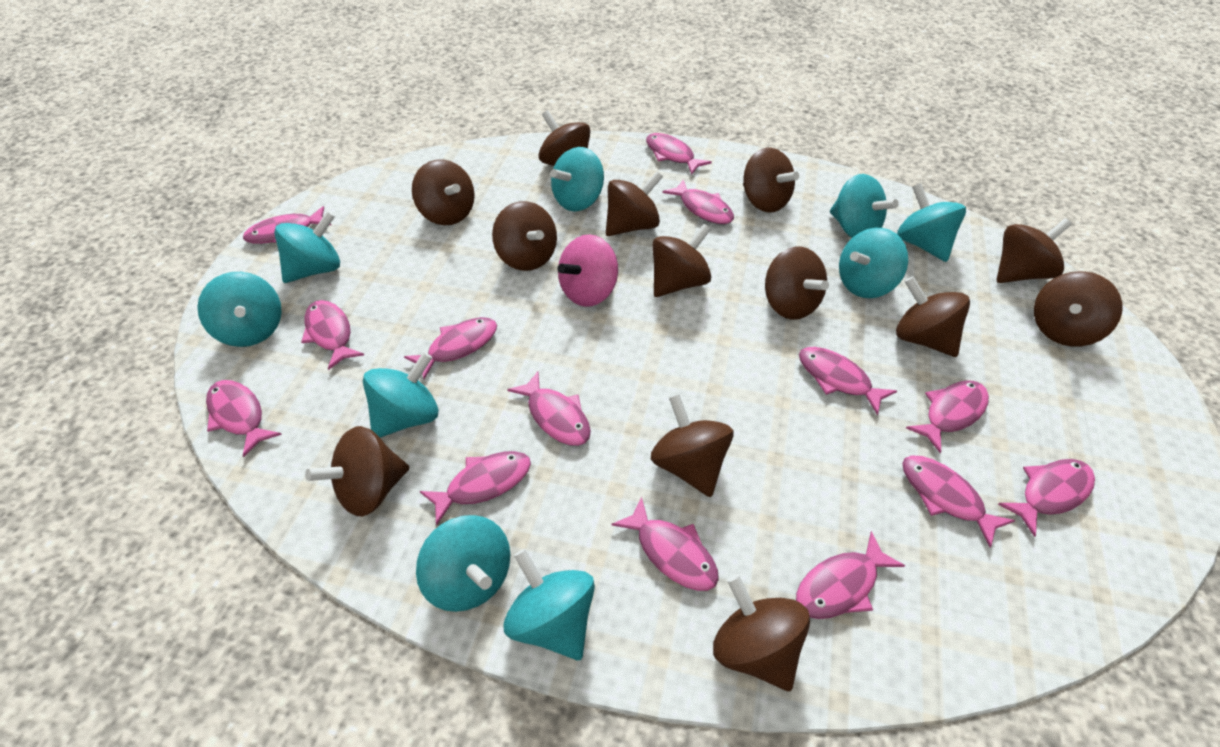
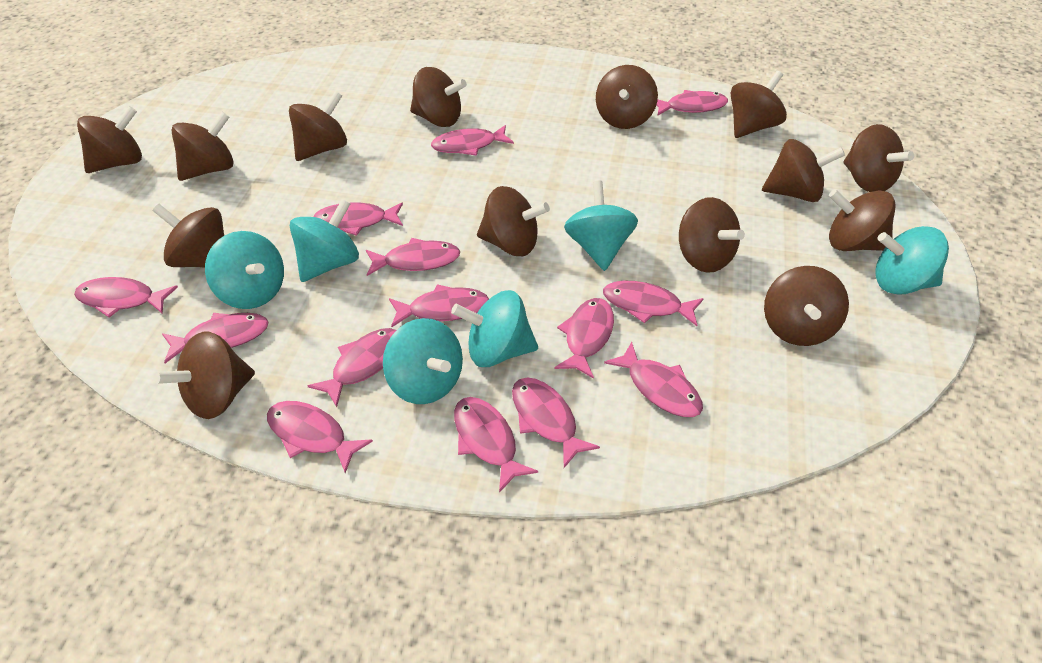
brown spinning top: 13 -> 14
pink spinning top: 1 -> 0
turquoise spinning top: 9 -> 6

